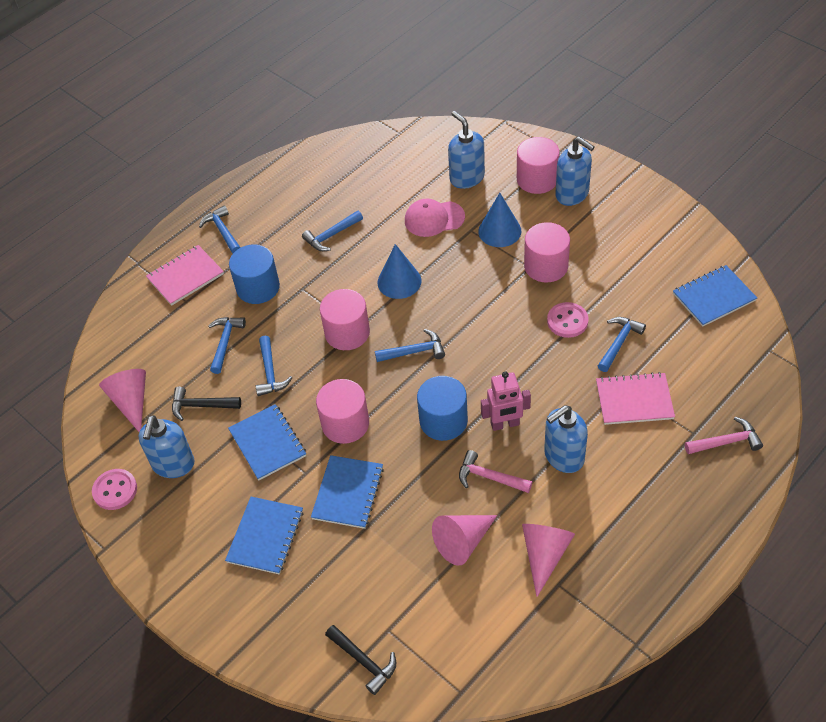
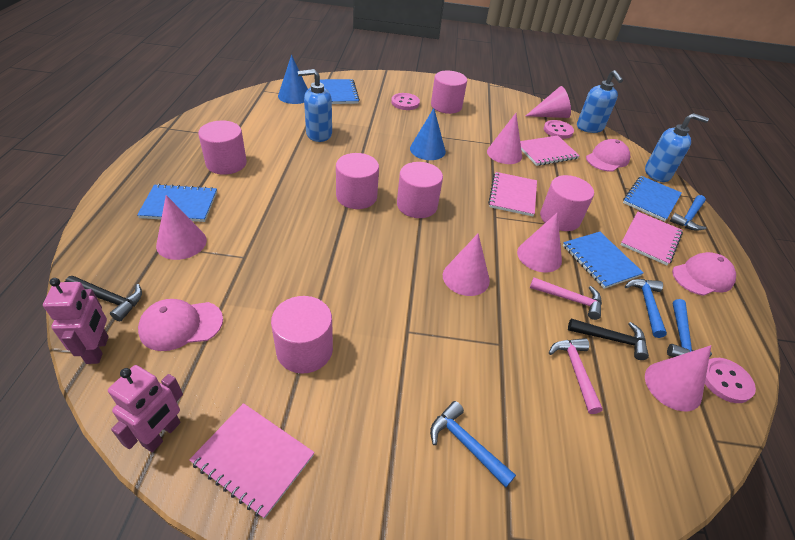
blue cylinder: 2 -> 0
blue hammer: 6 -> 4
blue soap dispenser: 4 -> 3
pink button: 2 -> 3
pink cap: 1 -> 3
pink cone: 3 -> 6
pink cylinder: 4 -> 6
pink notebook: 2 -> 4
pink robot: 1 -> 2

